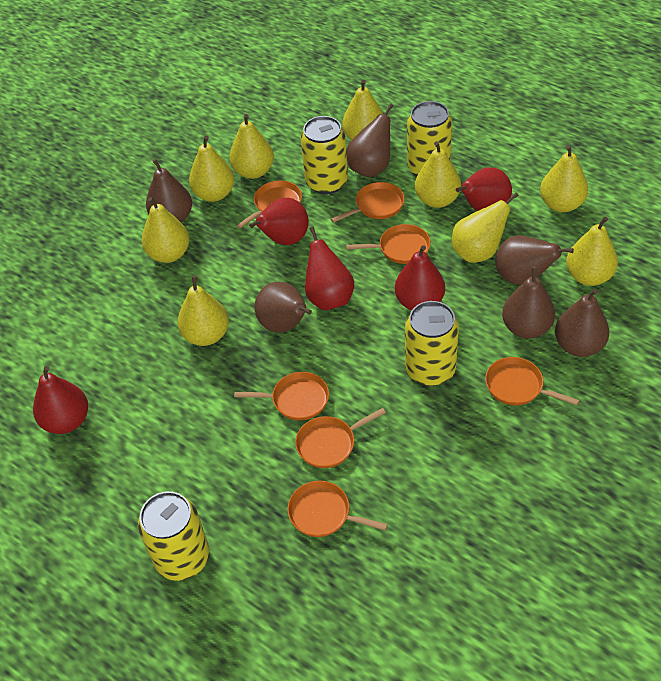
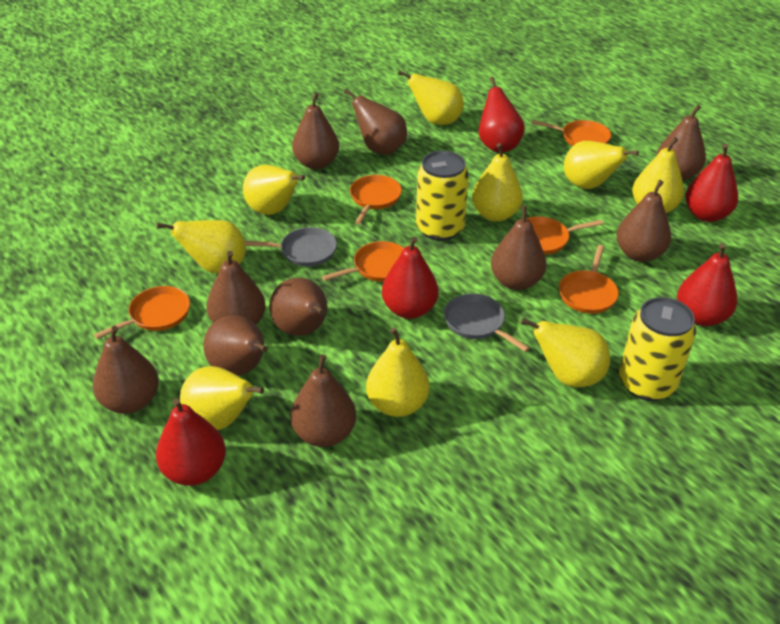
brown pear: 6 -> 10
grey pan: 0 -> 2
orange pan: 7 -> 6
yellow can: 4 -> 2

